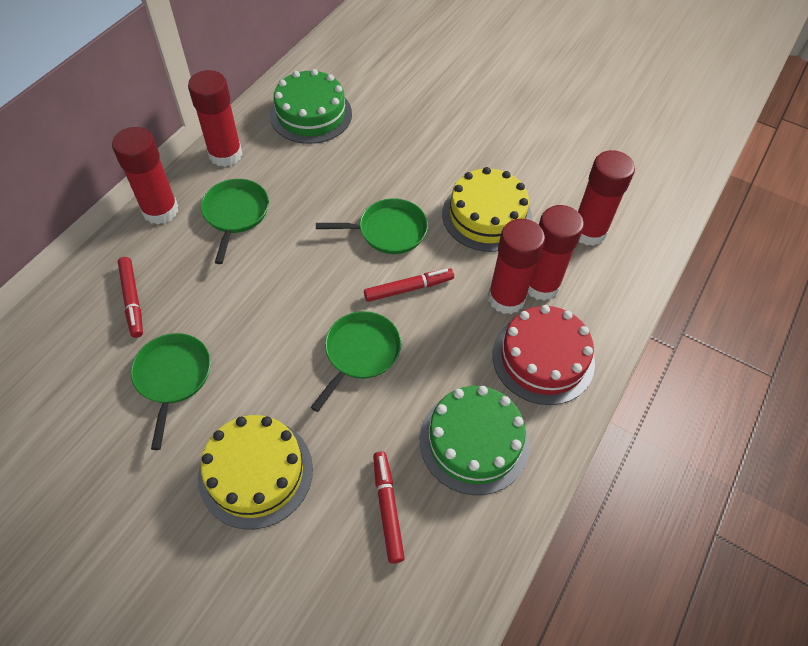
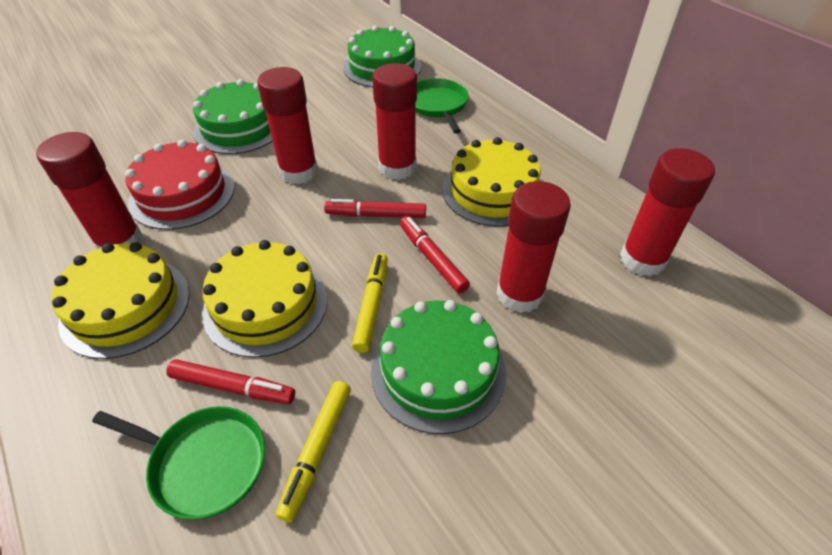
green cake: 2 -> 3
green pan: 4 -> 2
yellow cake: 2 -> 3
yellow marker: 0 -> 2

